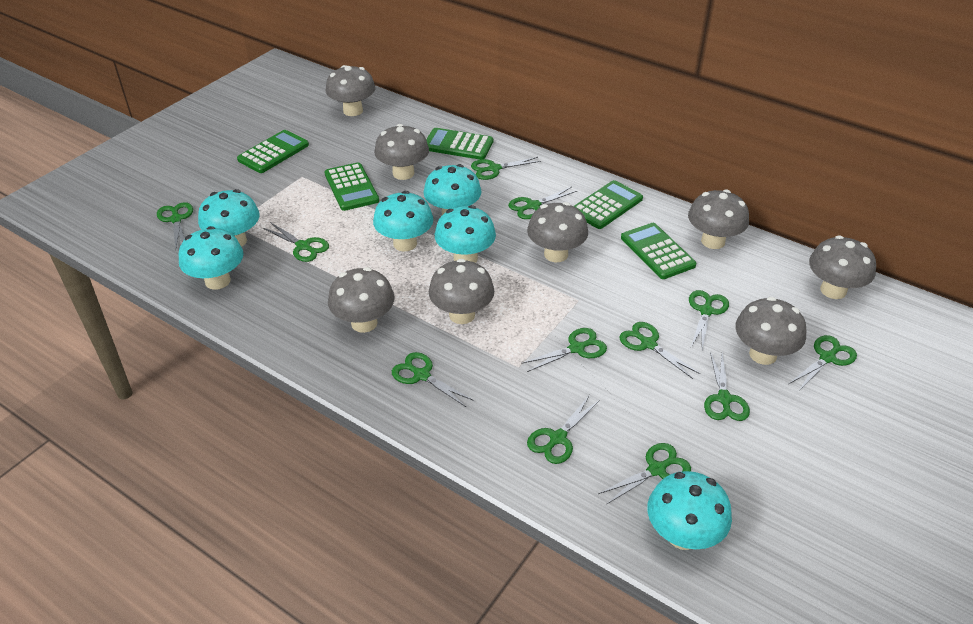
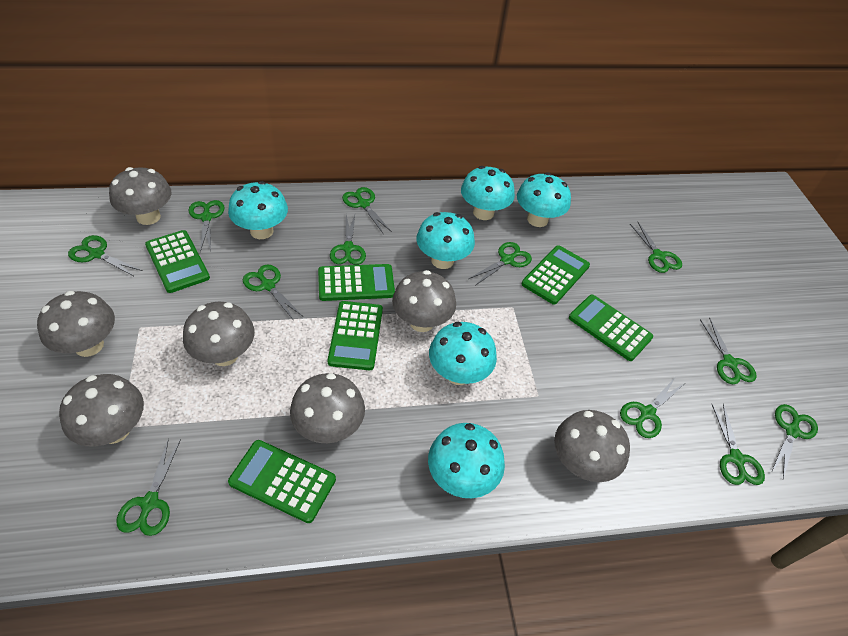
green calculator: 5 -> 6
grey mushroom: 8 -> 7

